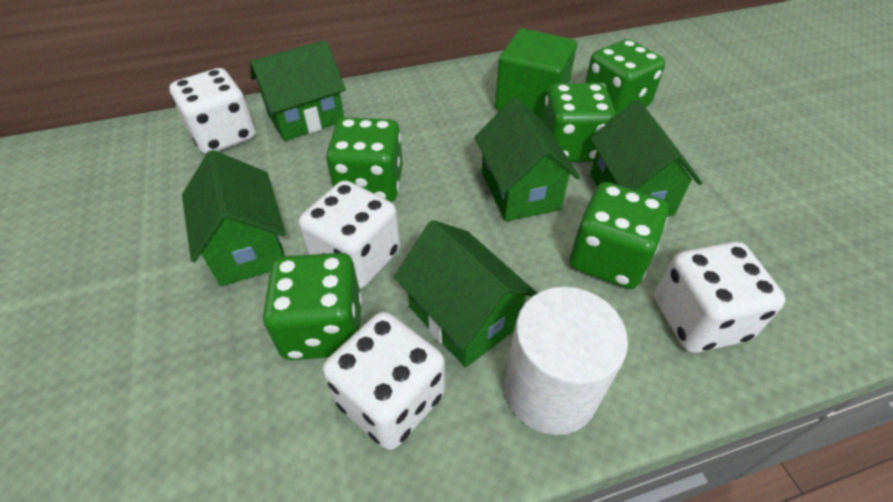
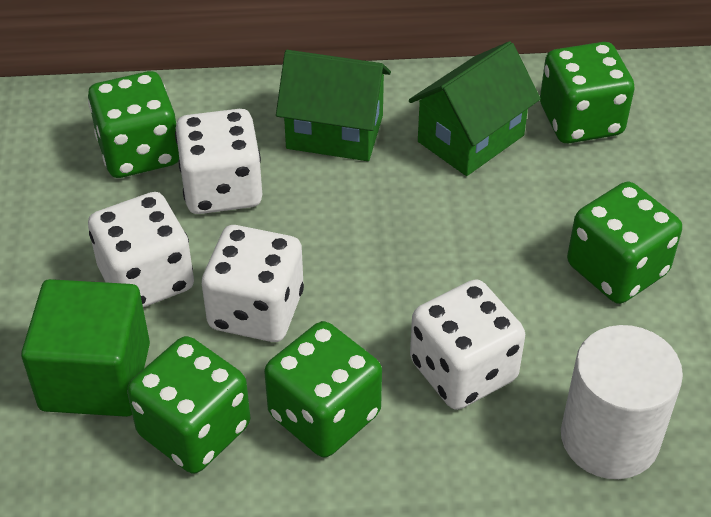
green house: 5 -> 2

